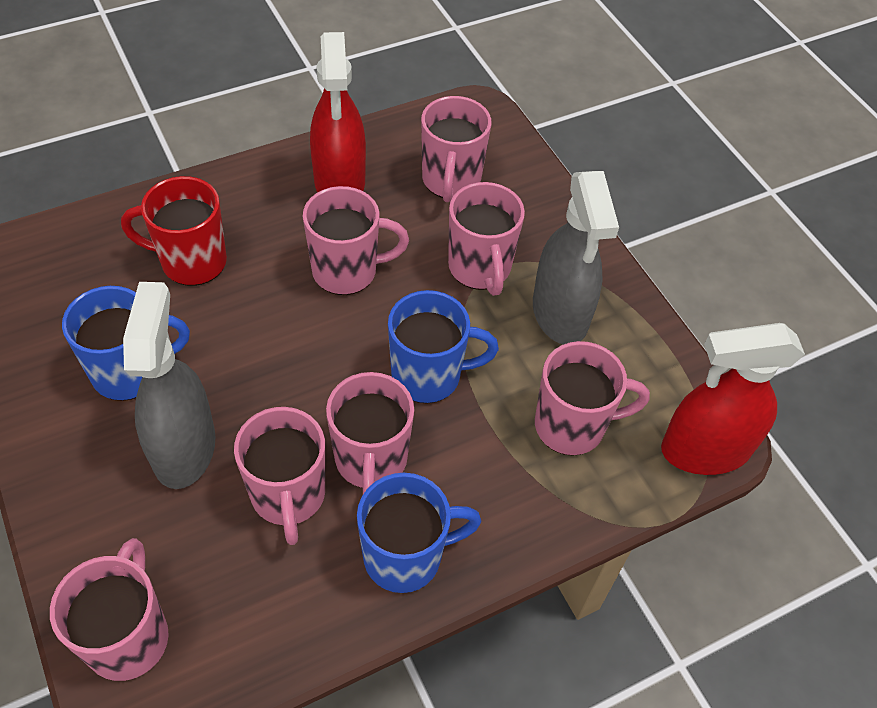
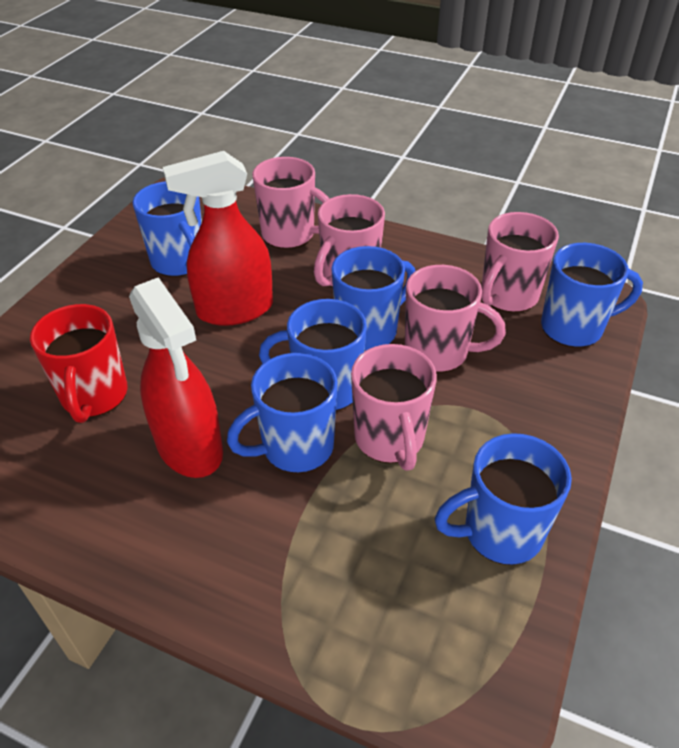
blue mug: 3 -> 6
grey spray bottle: 2 -> 0
pink mug: 7 -> 5

